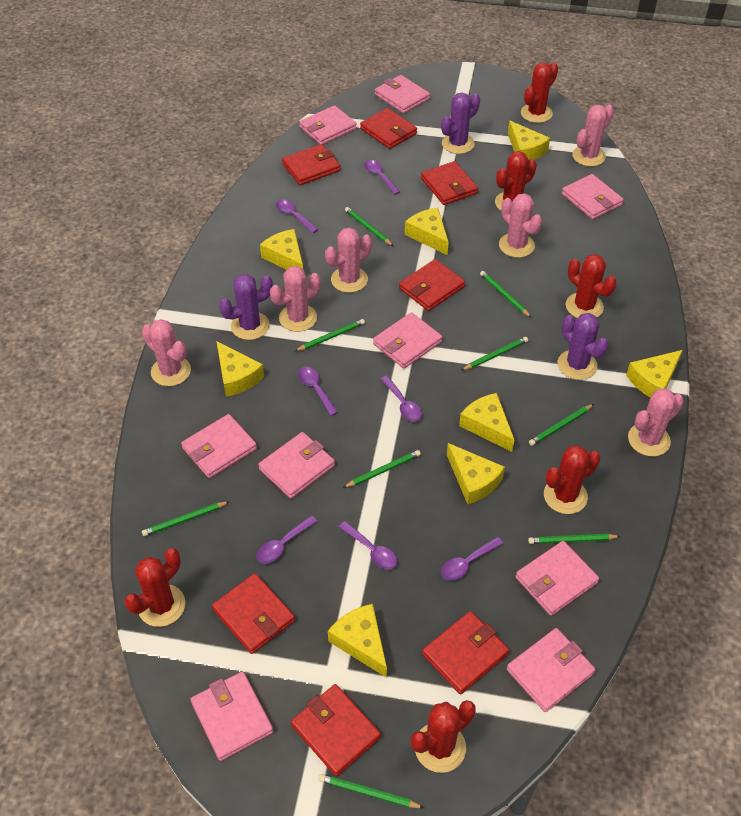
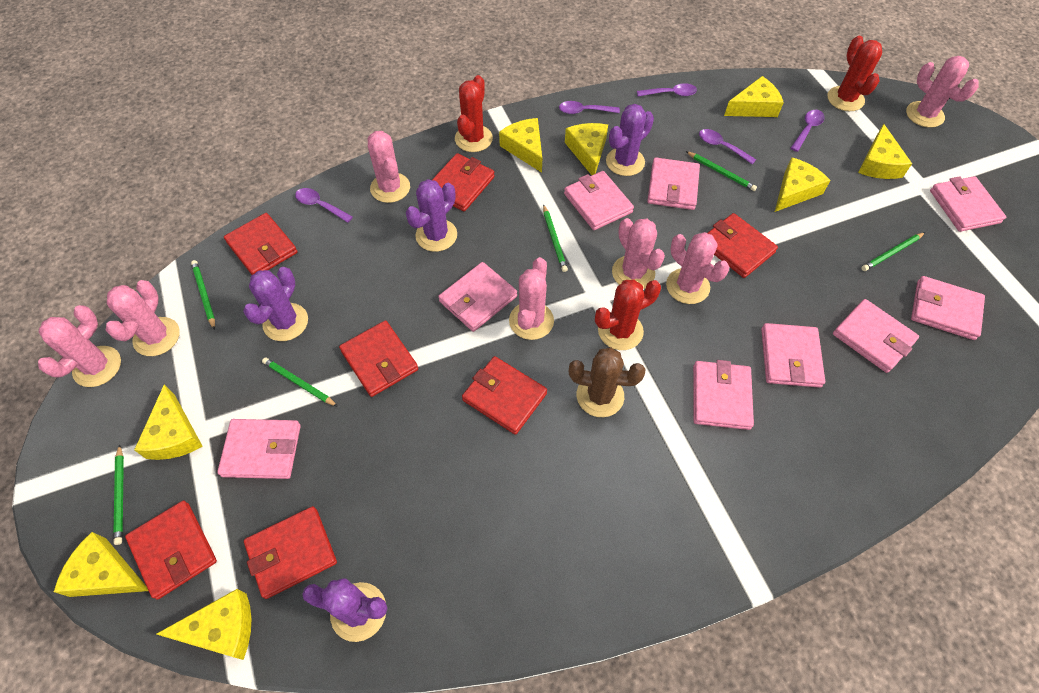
brown cactus: 0 -> 1
green pencil: 9 -> 6
pink cactus: 6 -> 7
purple cactus: 3 -> 4
purple spoon: 7 -> 5
red cactus: 6 -> 3

